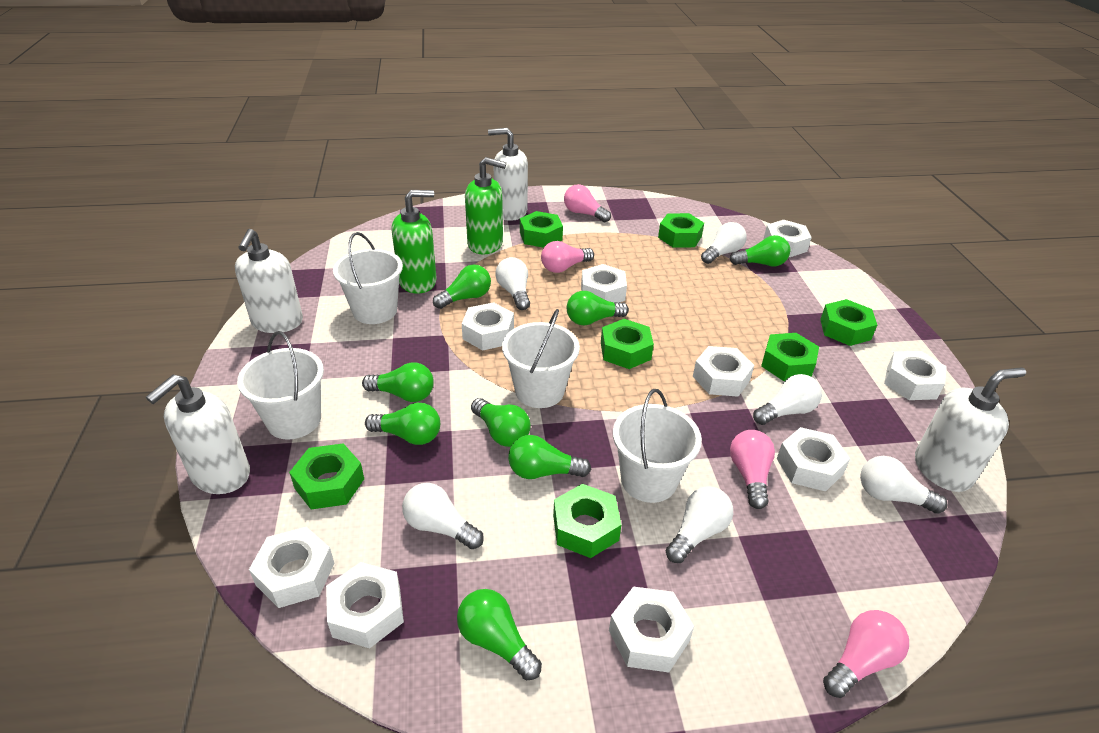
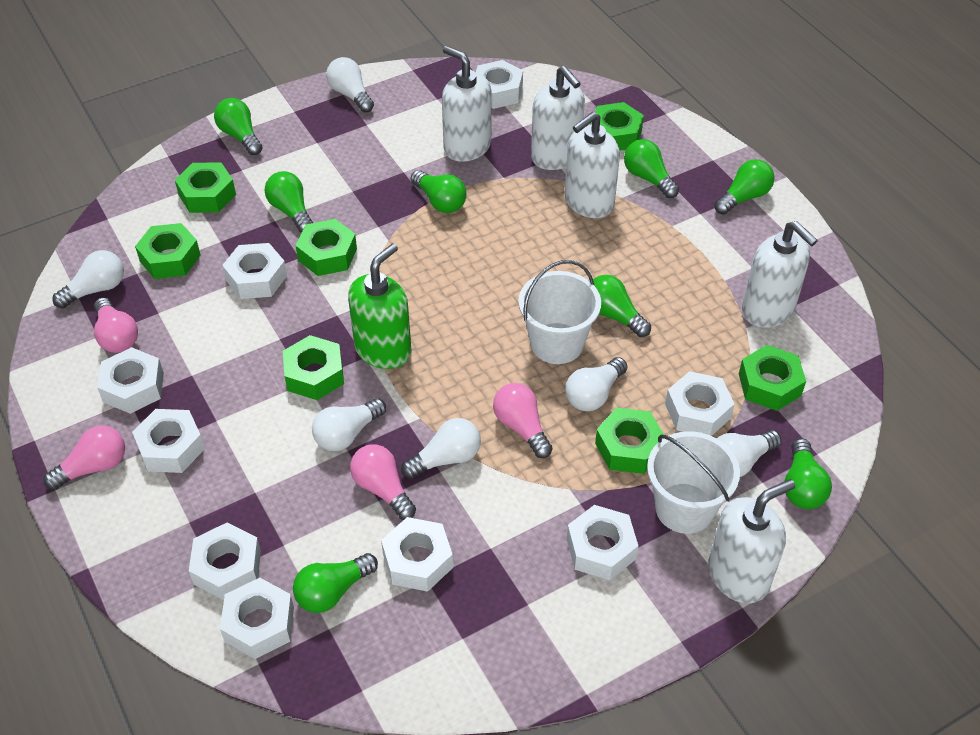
green soap dispenser: 2 -> 1
white bucket: 4 -> 2
white soap dispenser: 4 -> 5

